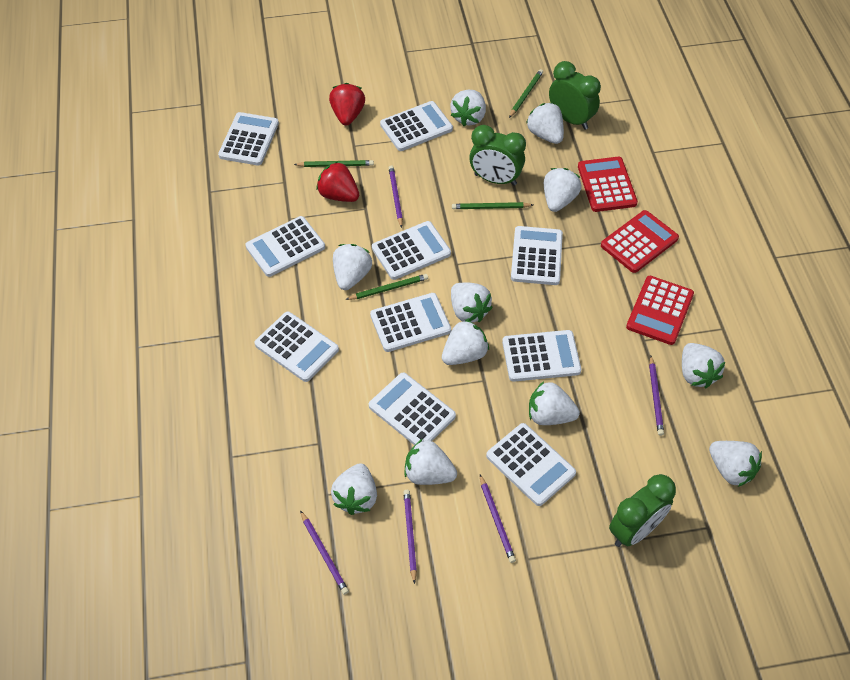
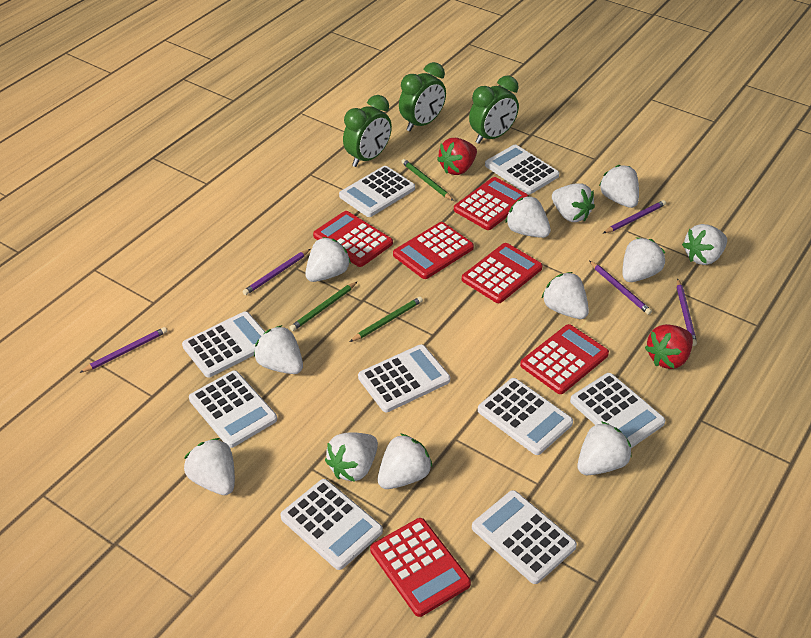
green pencil: 4 -> 3
red calculator: 3 -> 6
white calculator: 10 -> 9
white strawberry: 11 -> 12

